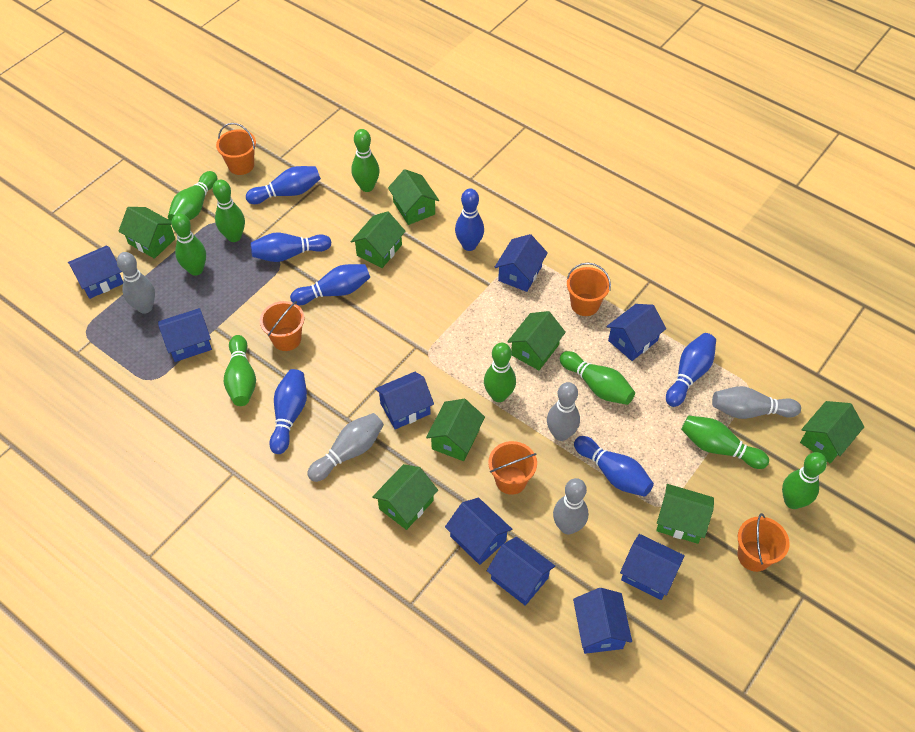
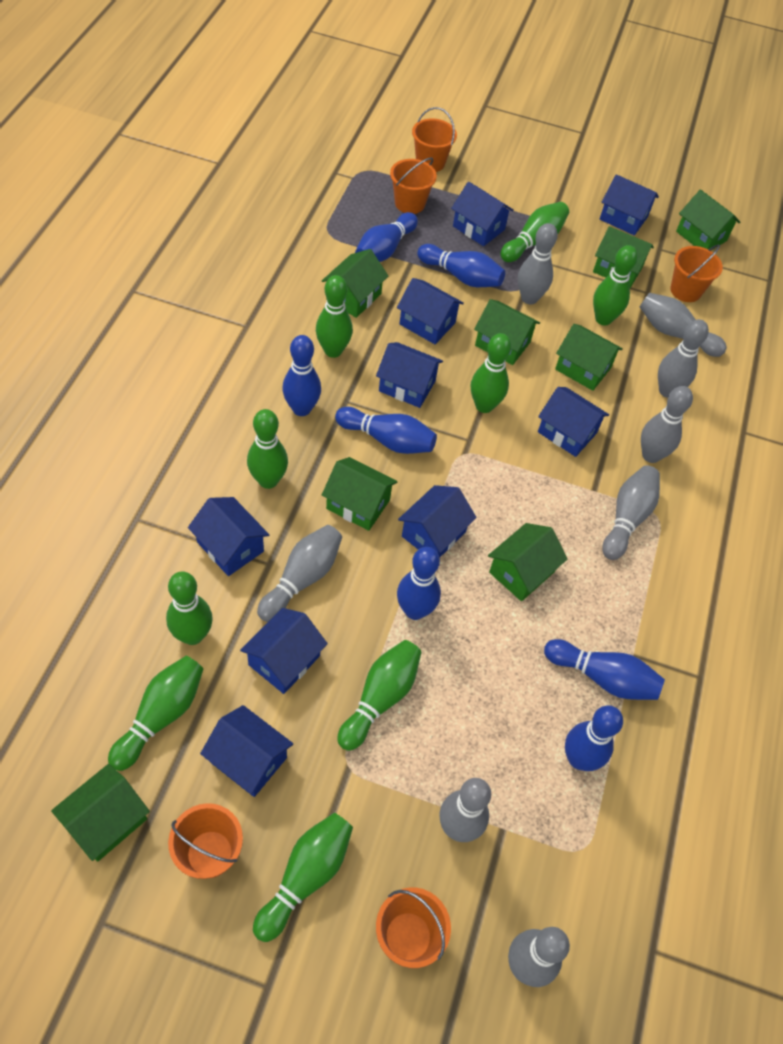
grey bowling pin: 5 -> 8

